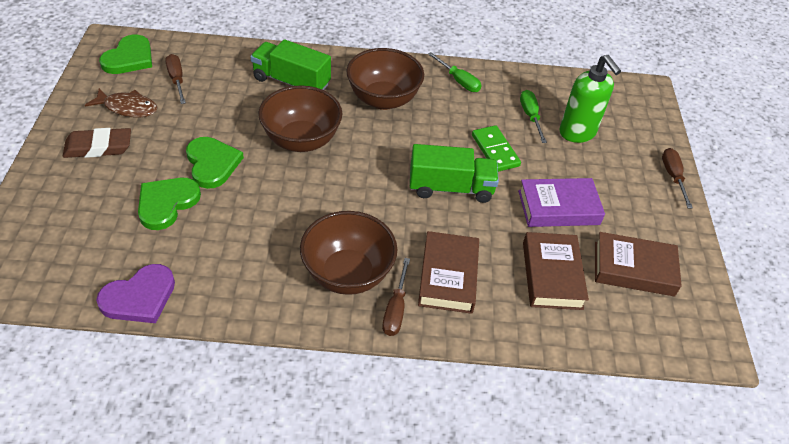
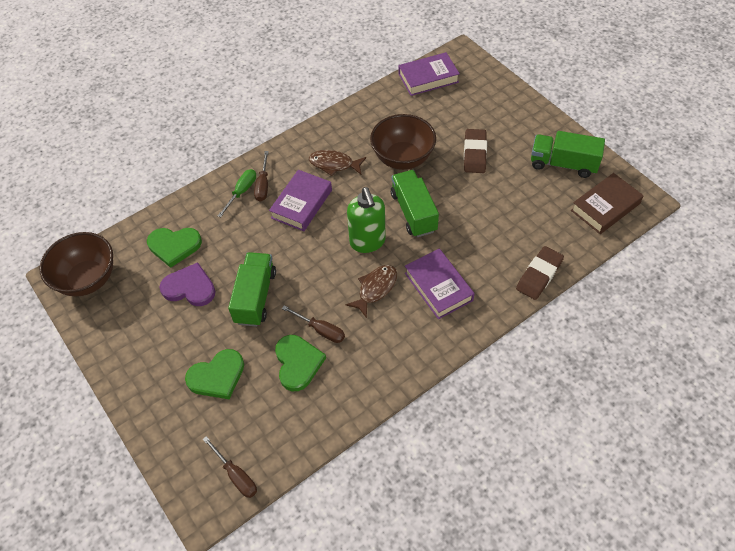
brown book: 3 -> 1
brown bowl: 3 -> 2
brown eraser: 1 -> 2
brown fish: 1 -> 2
green domino: 1 -> 0
green screwdriver: 2 -> 1
green truck: 2 -> 3
purple book: 1 -> 3

